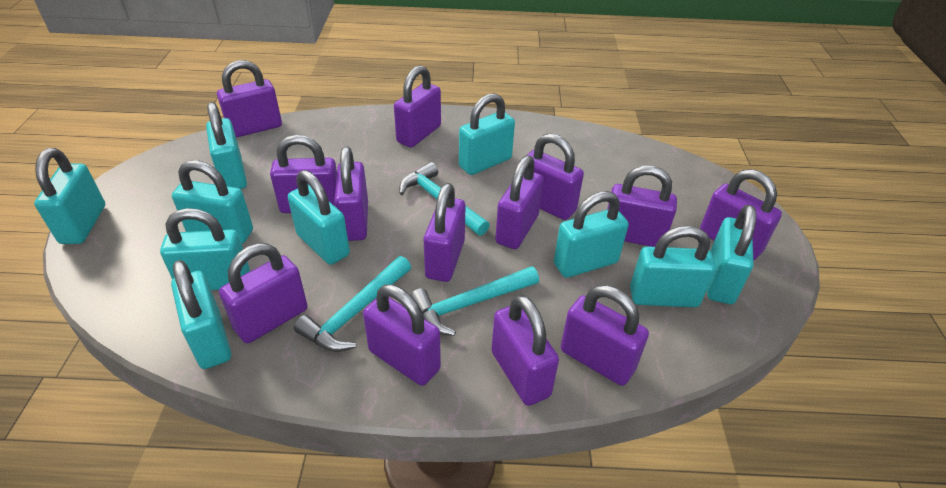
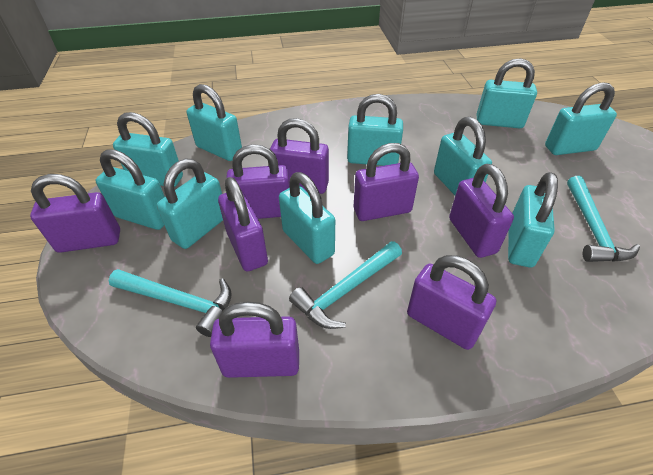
purple padlock: 13 -> 8

